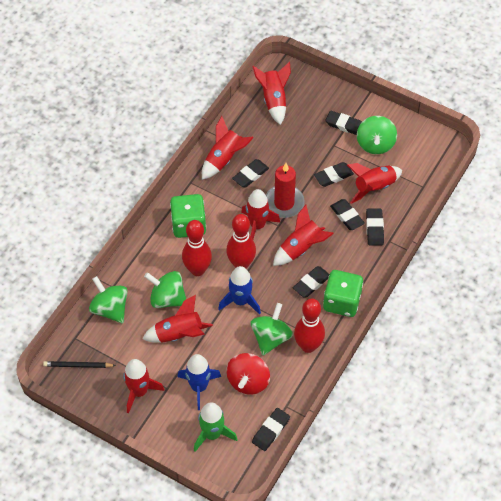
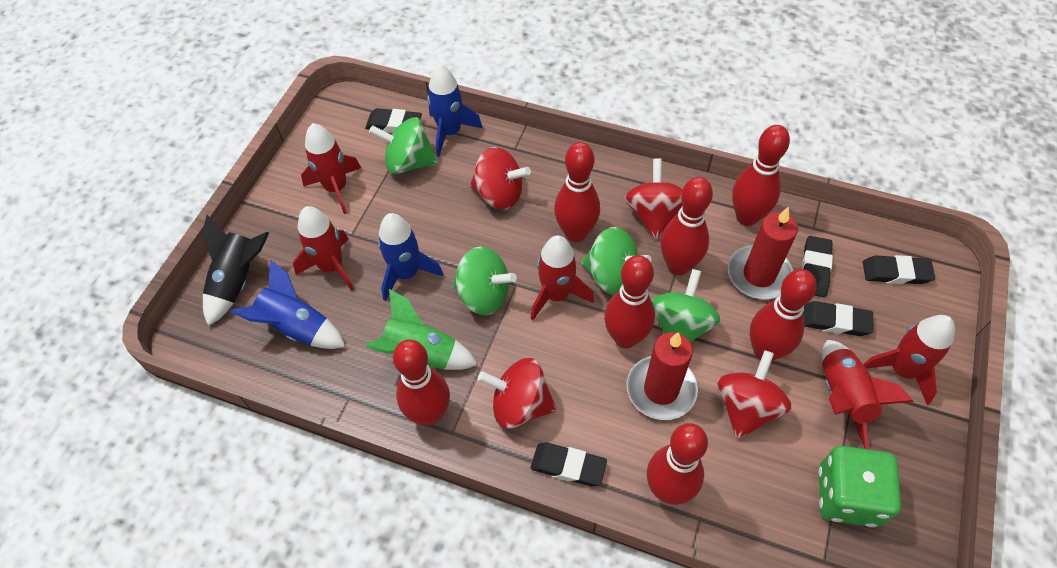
black eraser: 7 -> 5
black pencil: 1 -> 0
black rocket: 0 -> 1
blue rocket: 2 -> 3
green dice: 2 -> 1
red bowling pin: 3 -> 7
red candle: 1 -> 2
red rocket: 7 -> 5
red spinning top: 1 -> 4

